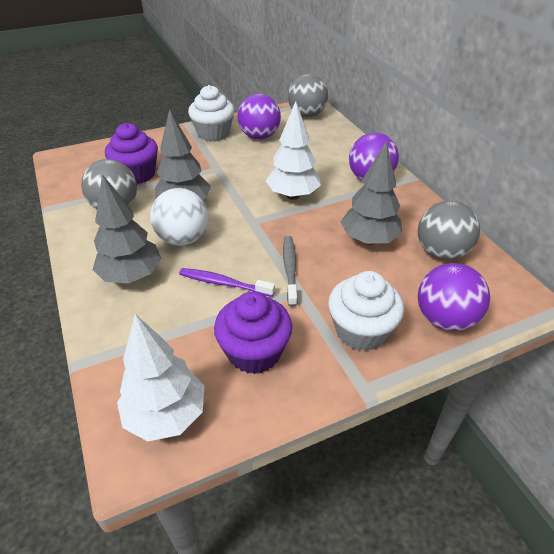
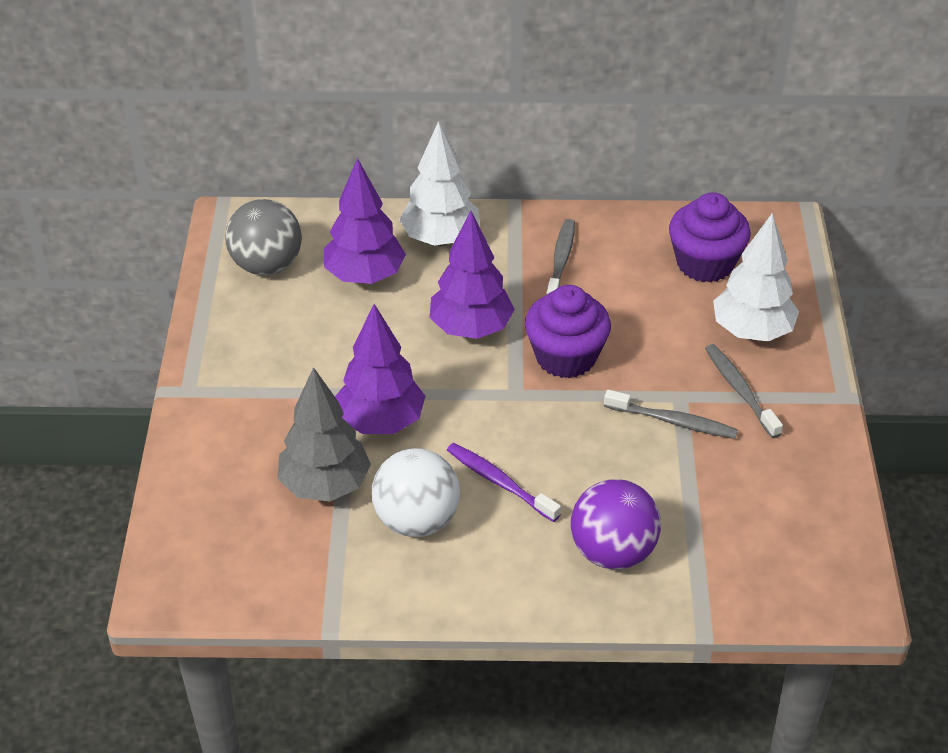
grey ball: 3 -> 1
grey toothbrush: 1 -> 3
grey tree: 3 -> 1
purple ball: 3 -> 1
purple tree: 0 -> 3
white cupcake: 2 -> 0

